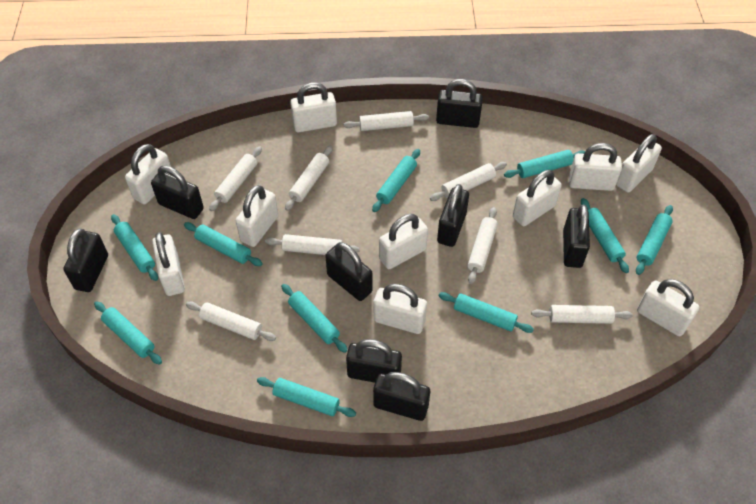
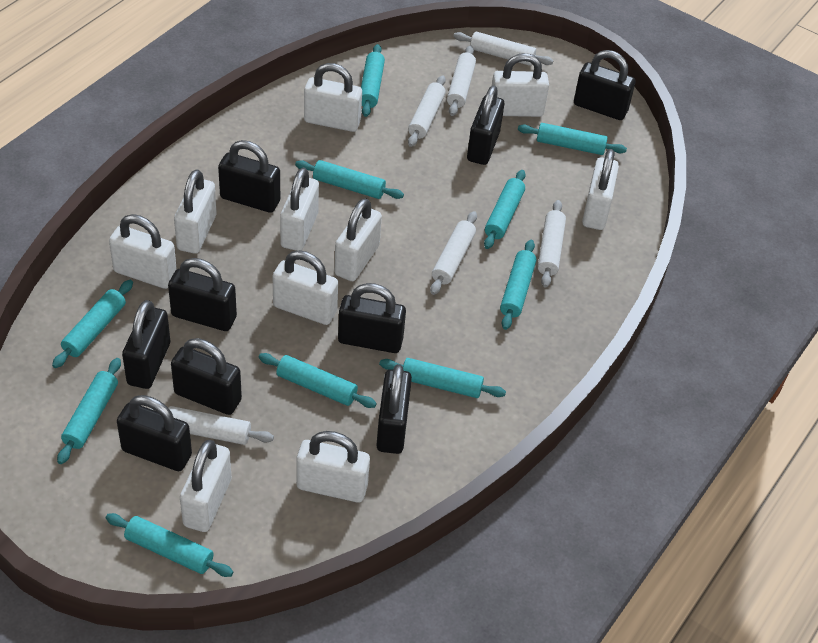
black padlock: 8 -> 9
white rolling pin: 8 -> 6

